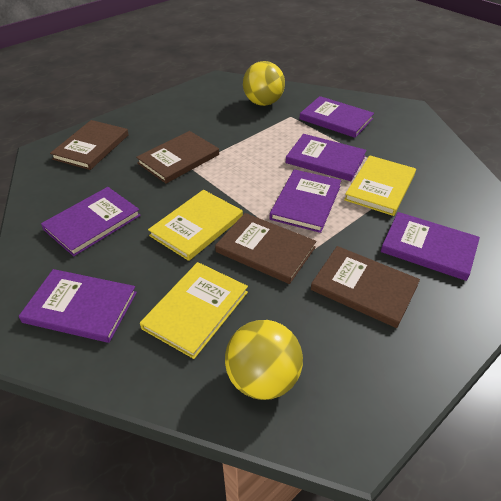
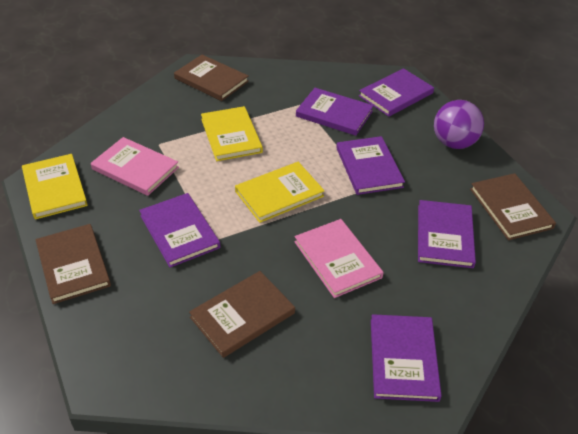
pink book: 0 -> 2
purple ball: 0 -> 1
yellow ball: 2 -> 0

